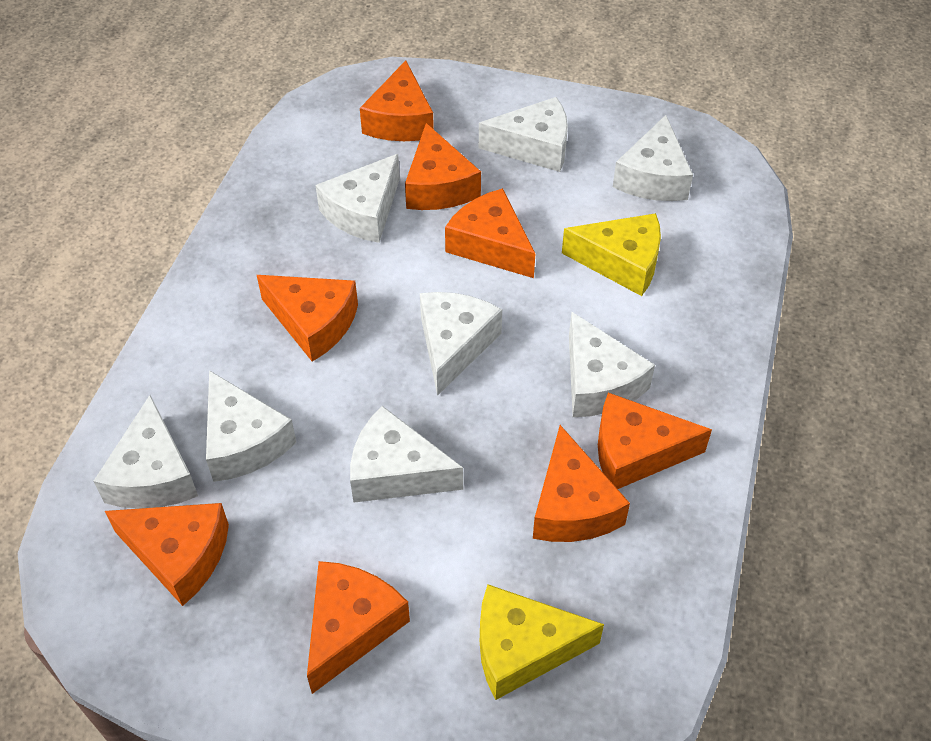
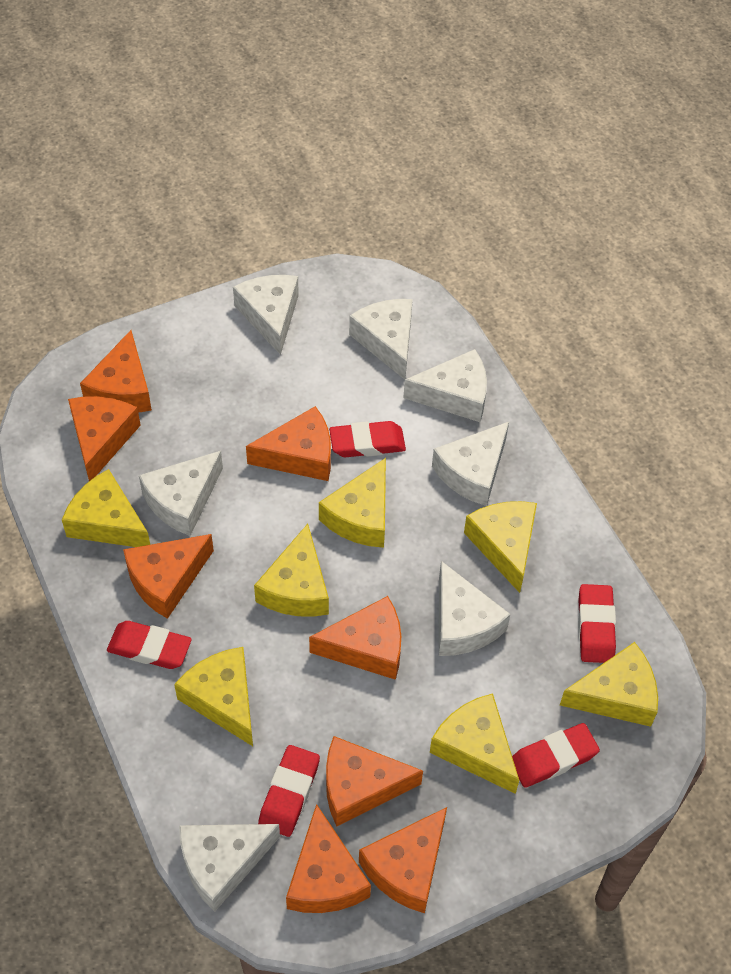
red eraser: 0 -> 5
white cheese: 8 -> 7
yellow cheese: 2 -> 7

